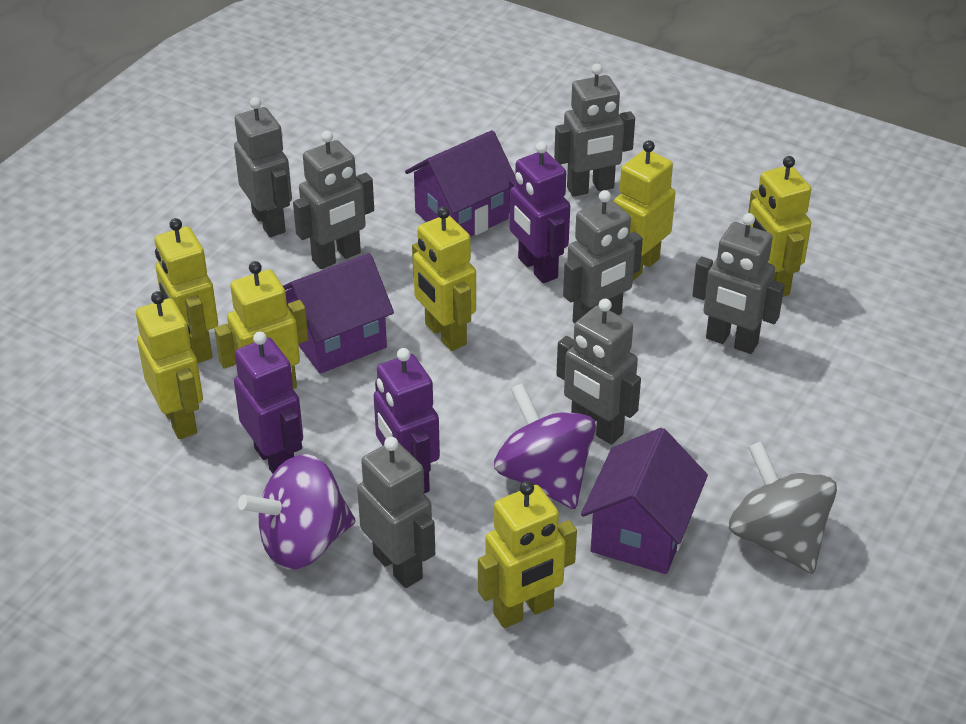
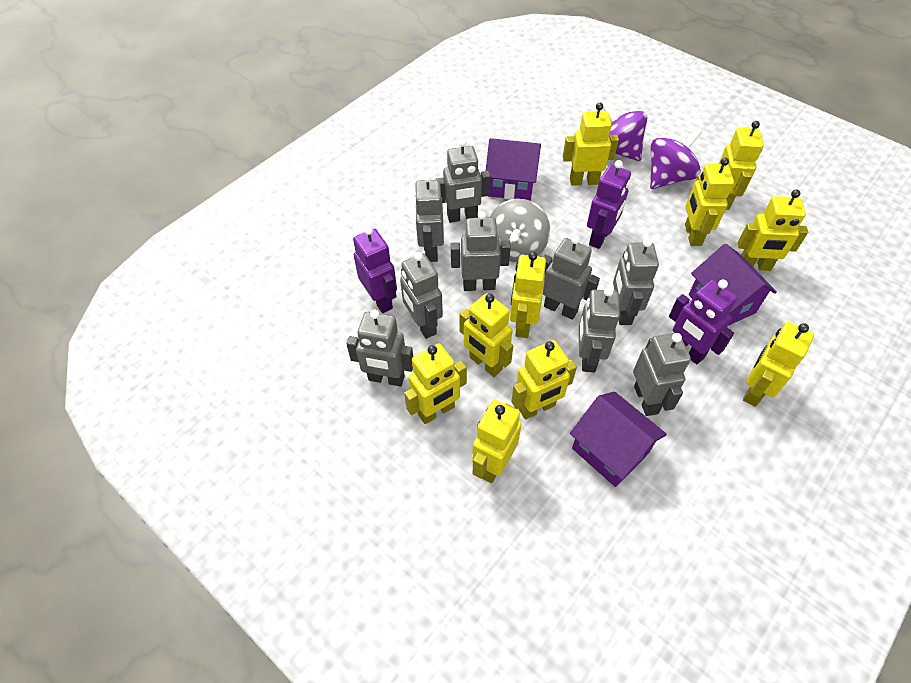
grey robot: 7 -> 9
yellow robot: 7 -> 10

